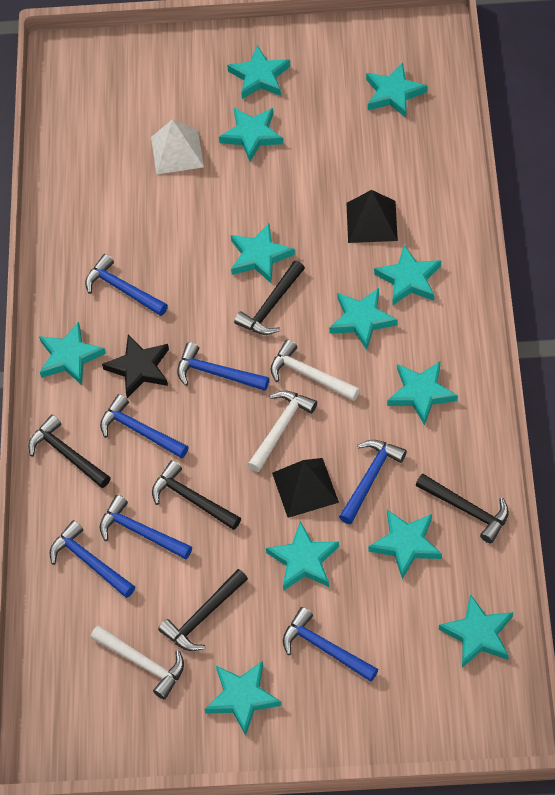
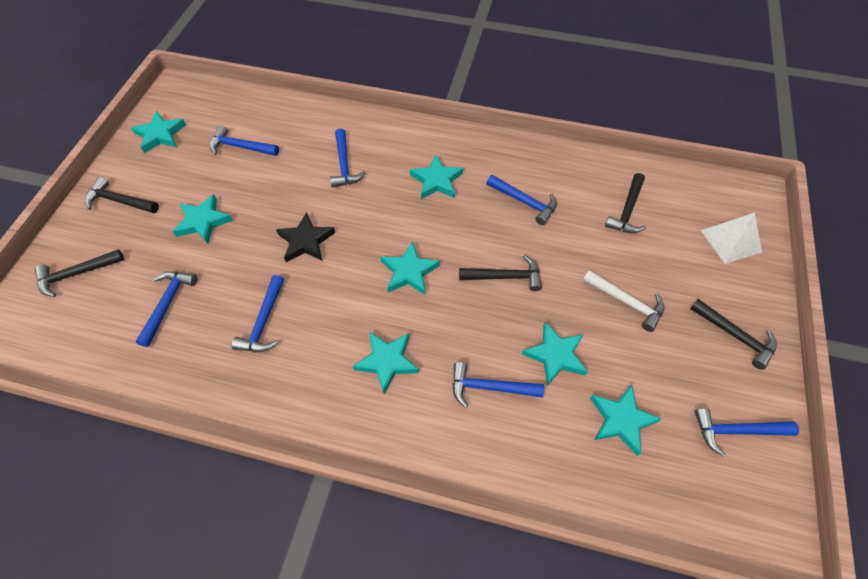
black pyramid: 2 -> 0
turquoise star: 12 -> 7
white hammer: 3 -> 1

